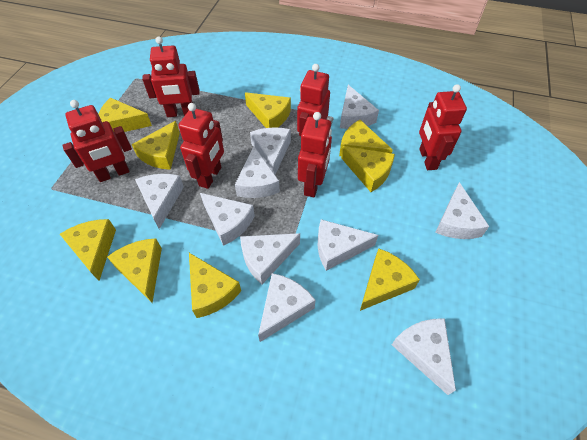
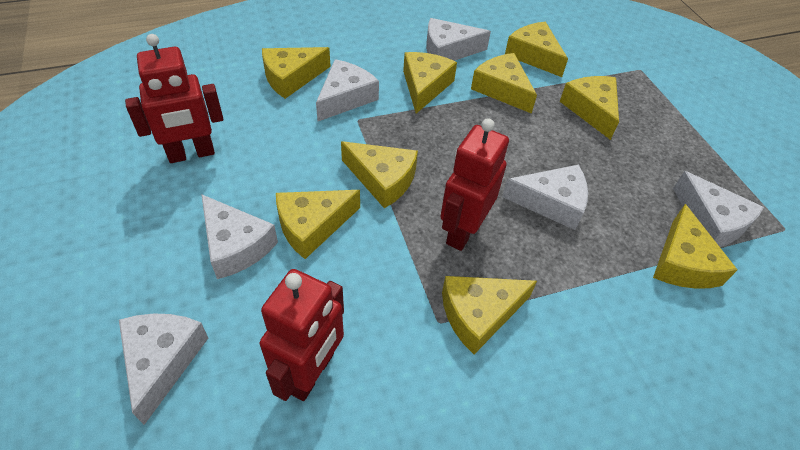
red robot: 6 -> 3
white cheese: 10 -> 6

